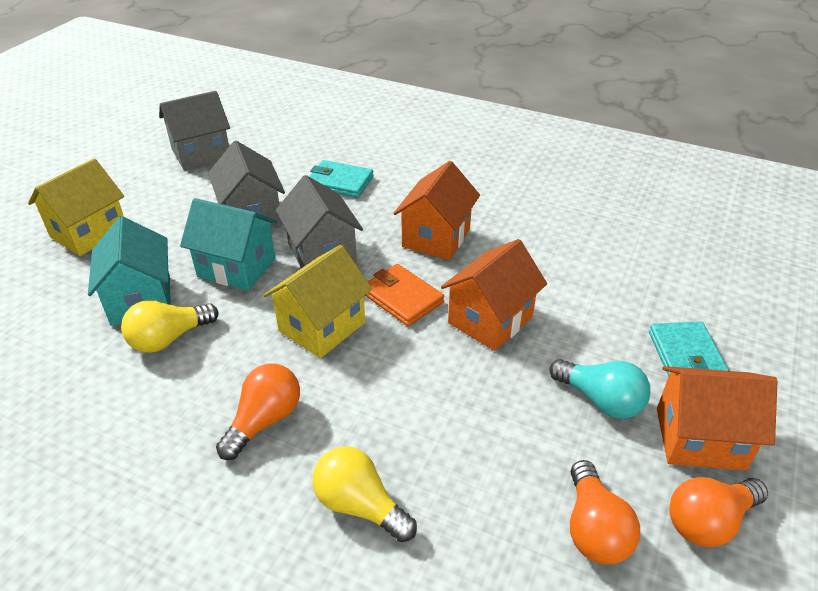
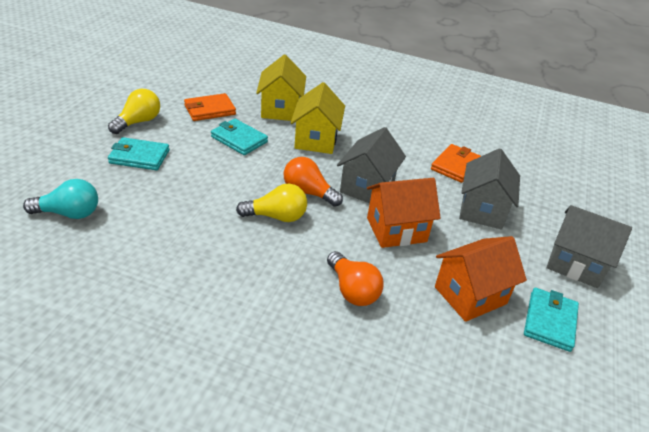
orange house: 3 -> 2
orange light bulb: 3 -> 2
orange wallet: 1 -> 2
turquoise house: 2 -> 0
turquoise wallet: 2 -> 3

